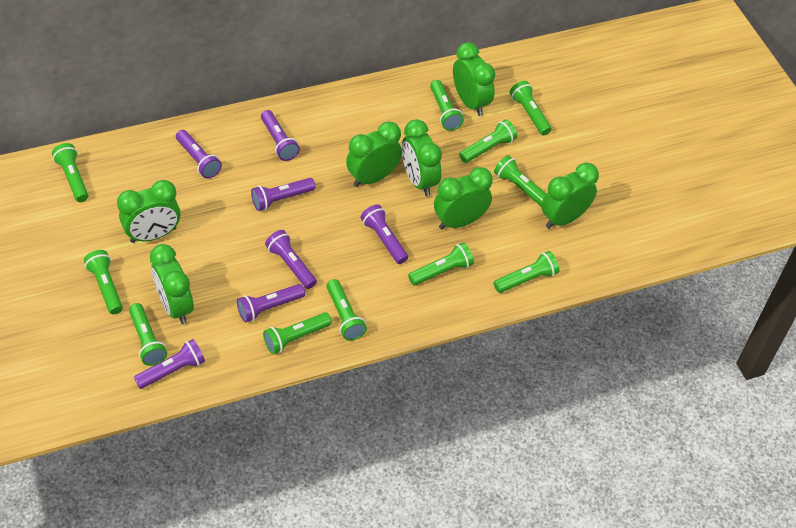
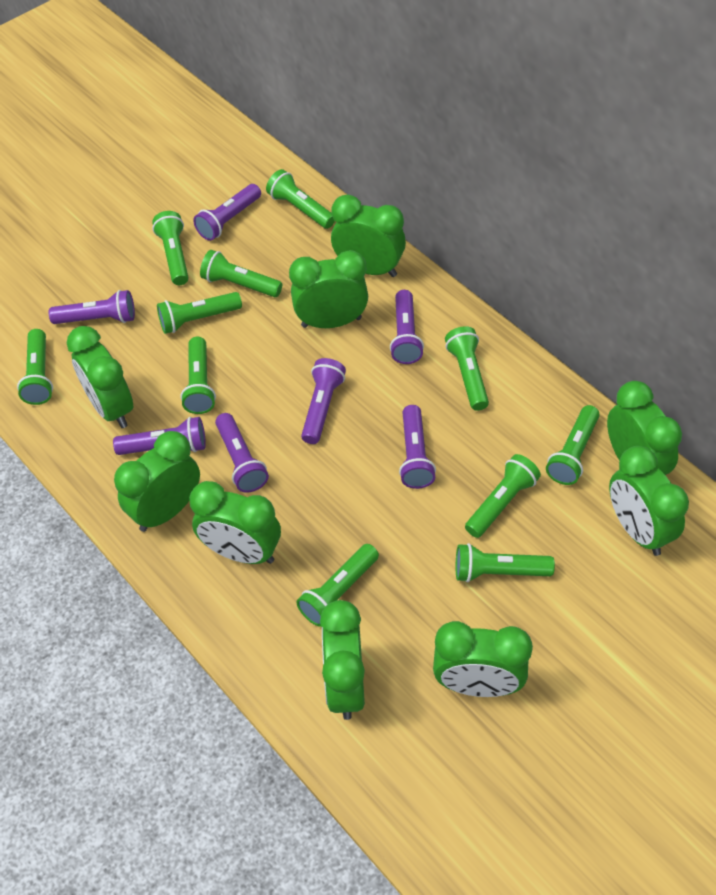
green clock: 7 -> 9

